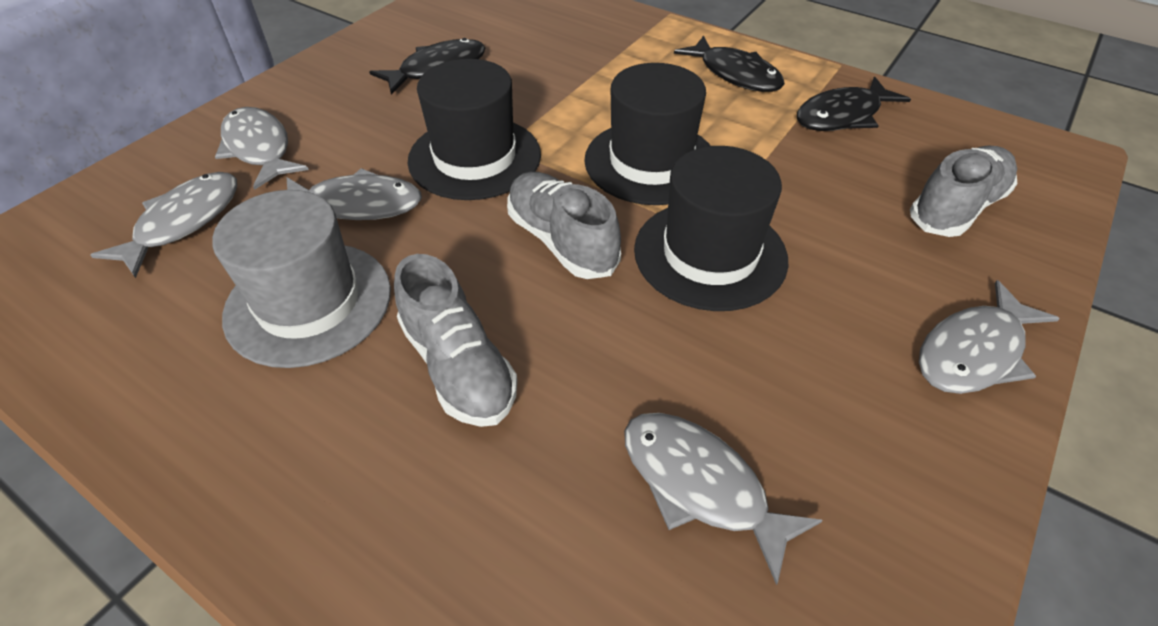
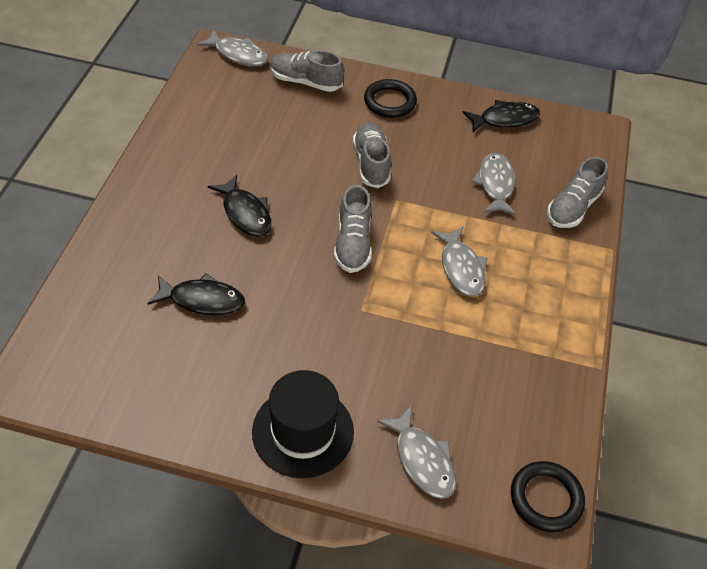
black hat: 3 -> 1
black ring: 0 -> 2
grey fish: 5 -> 4
grey hat: 1 -> 0
grey shoe: 3 -> 4

